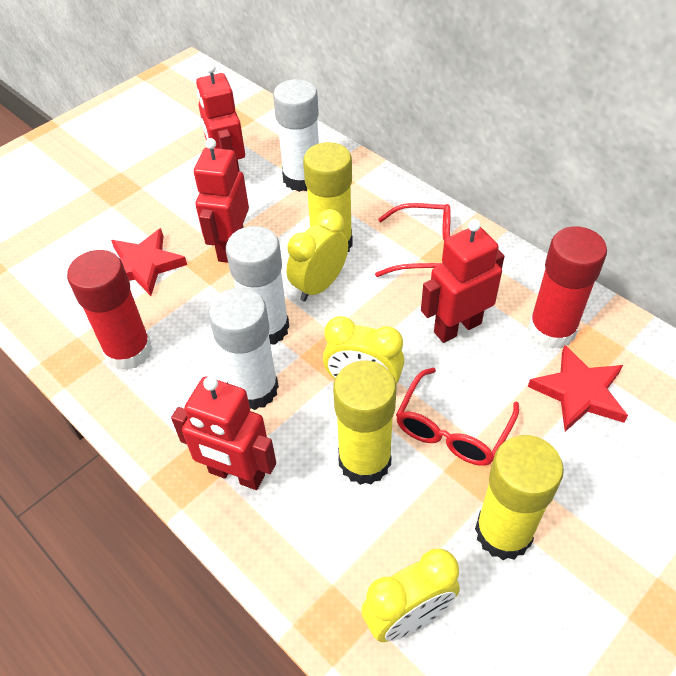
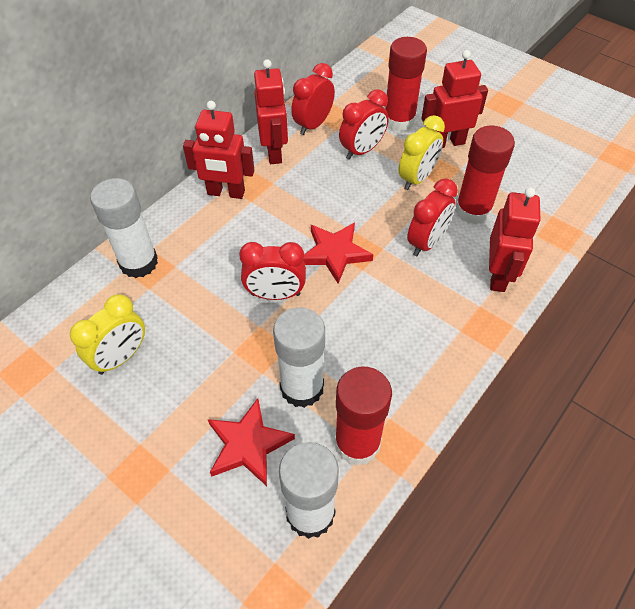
red clock: 0 -> 4
red glasses: 2 -> 0
red glue stick: 2 -> 3
yellow clock: 3 -> 2
yellow glue stick: 3 -> 0

